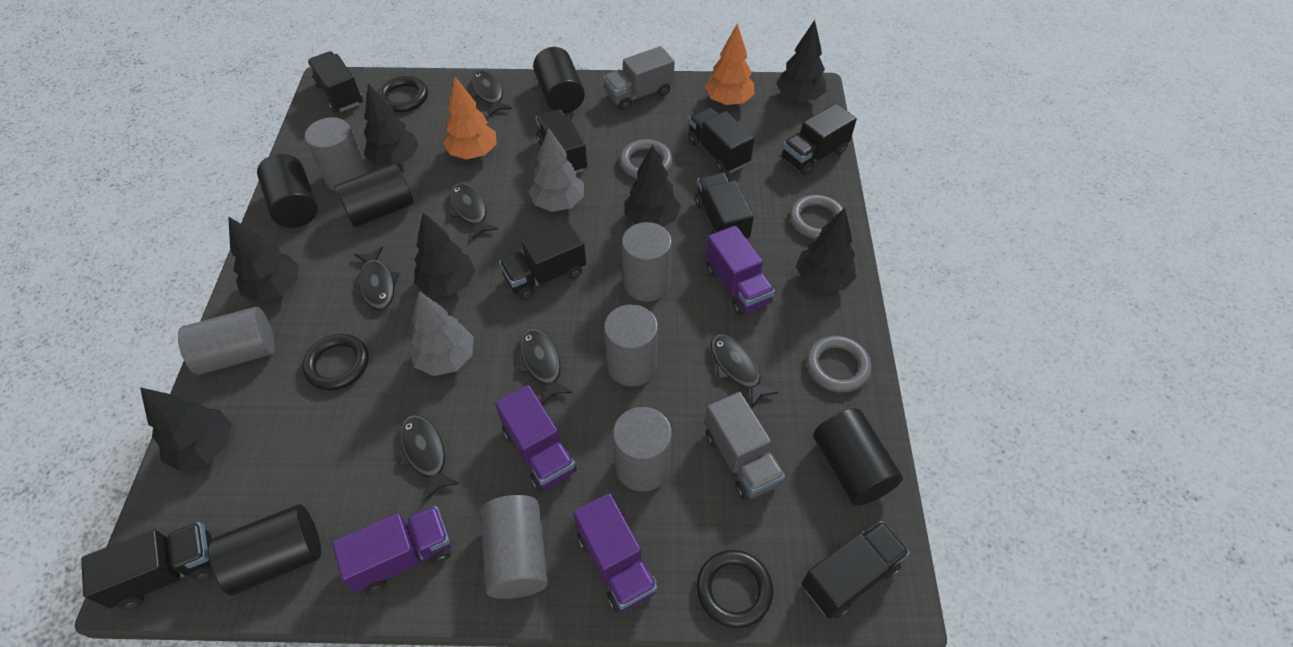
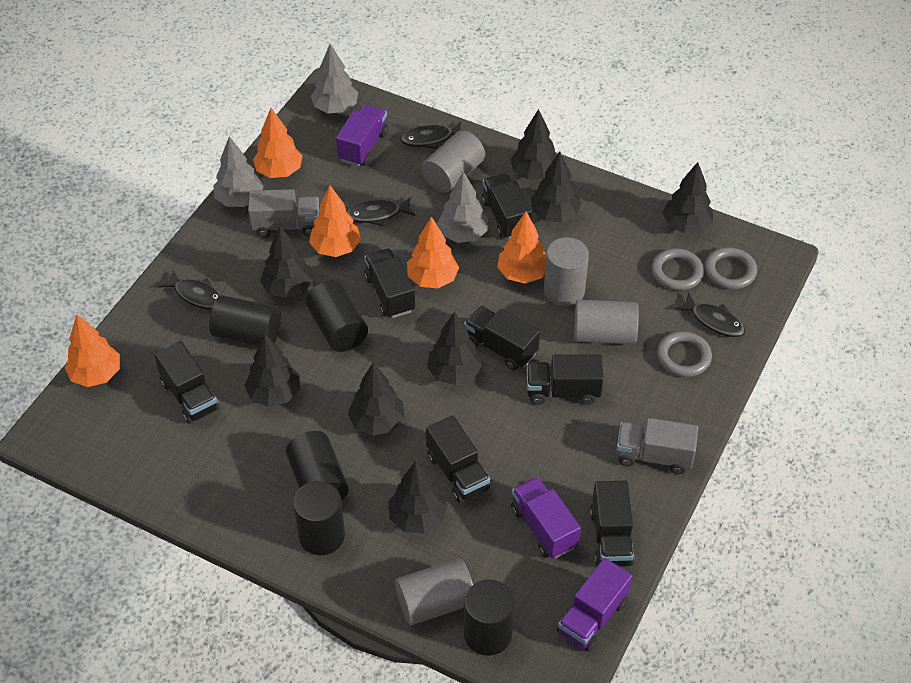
black fish: 6 -> 4
black ring: 3 -> 0
black tree: 7 -> 8
black truck: 8 -> 7
grey cylinder: 6 -> 4
grey tree: 2 -> 3
orange tree: 2 -> 5
purple truck: 4 -> 3

